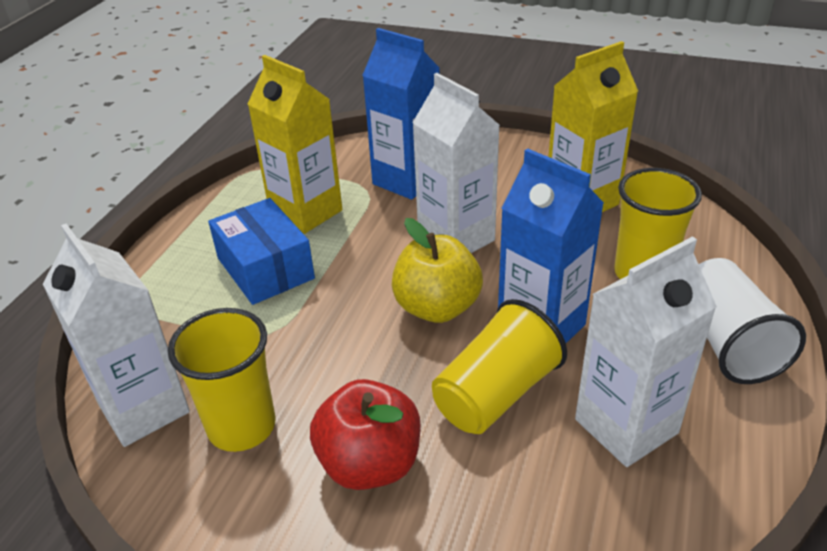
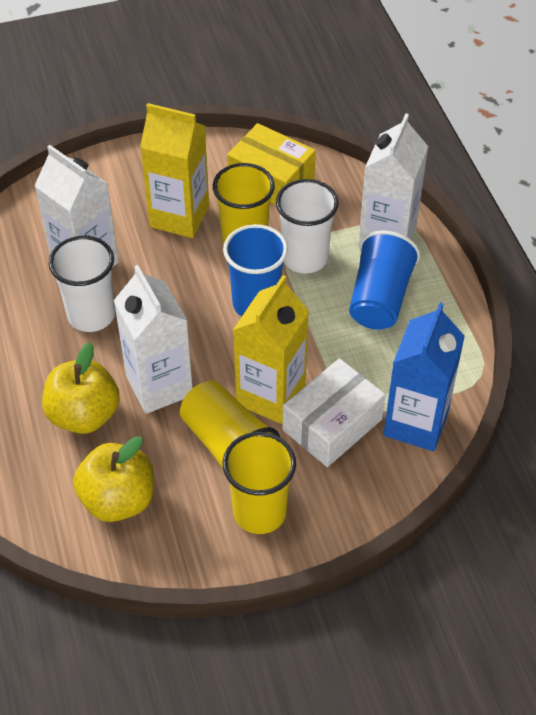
blue box: 1 -> 0
blue carton: 2 -> 1
blue cup: 0 -> 2
red apple: 1 -> 0
white box: 0 -> 1
white cup: 1 -> 2
yellow apple: 1 -> 2
yellow box: 0 -> 1

